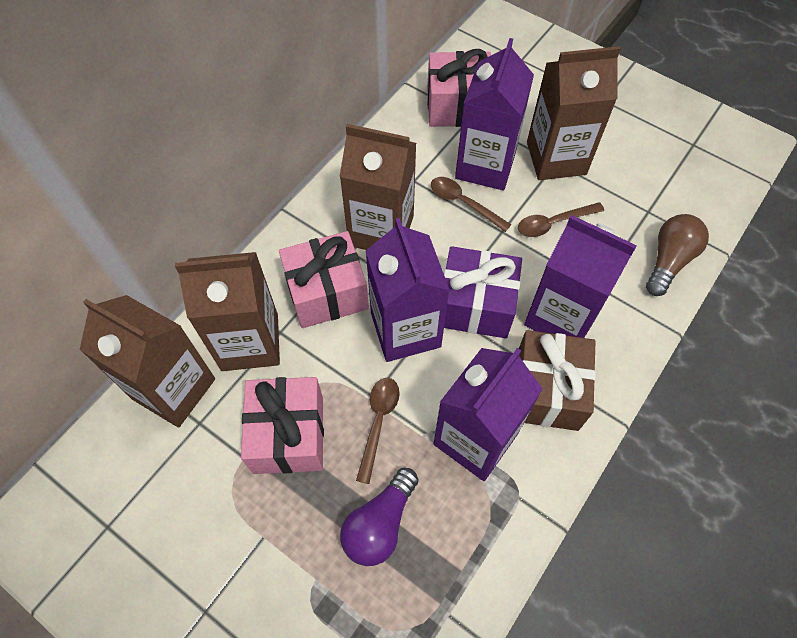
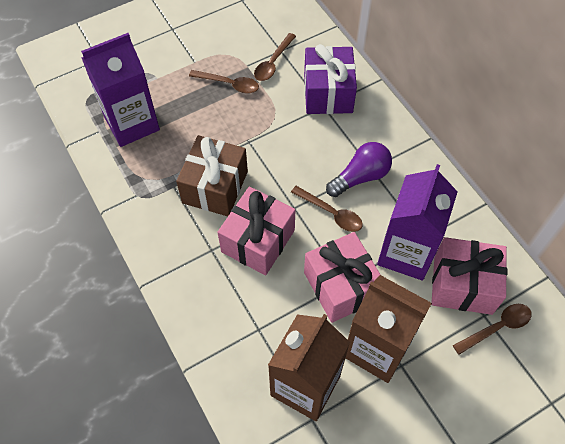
brown carton: 4 -> 2
brown light bulb: 1 -> 0
brown spoon: 3 -> 4
purple carton: 4 -> 2

